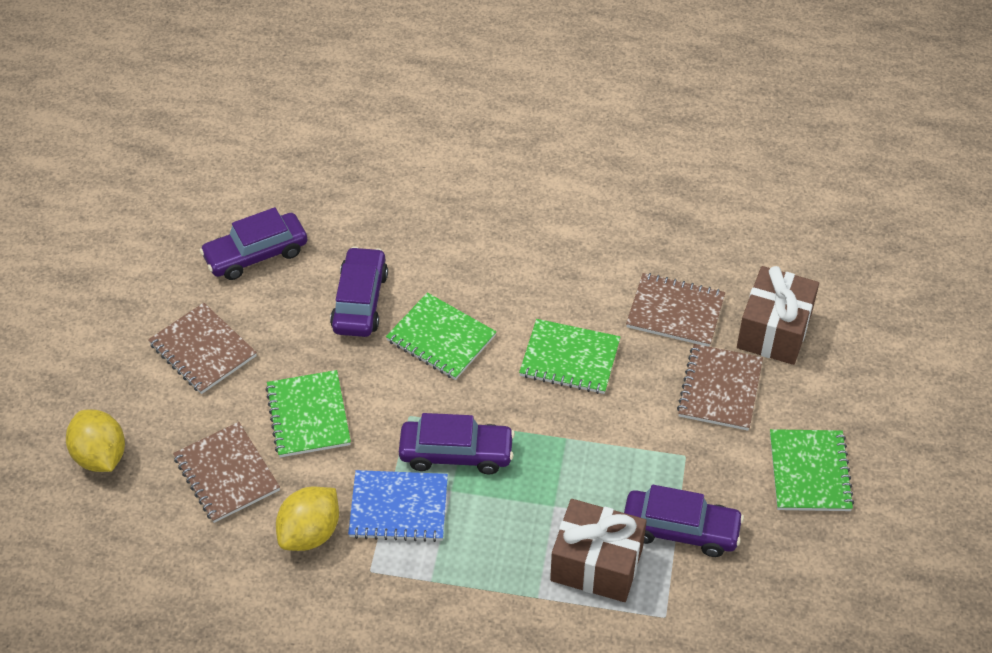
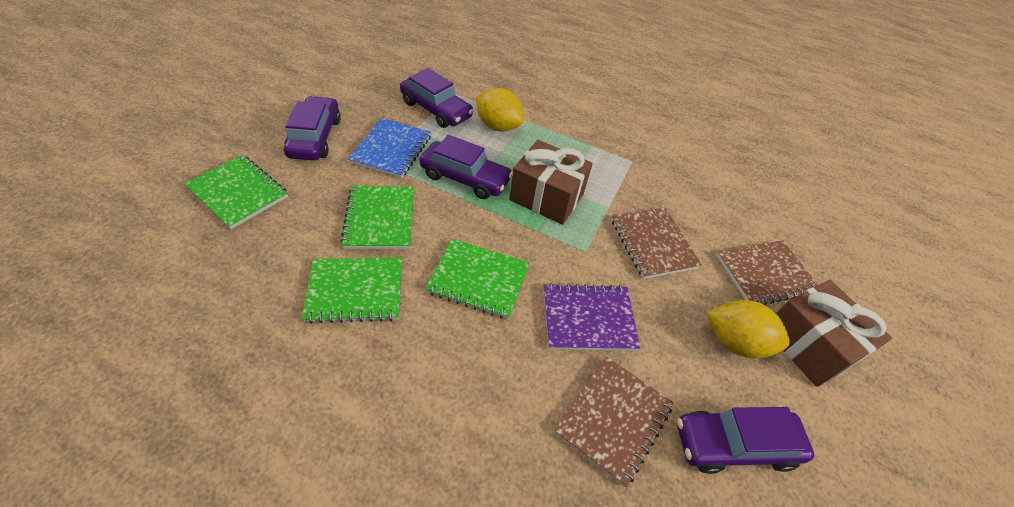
brown notebook: 4 -> 3
purple notebook: 0 -> 1

